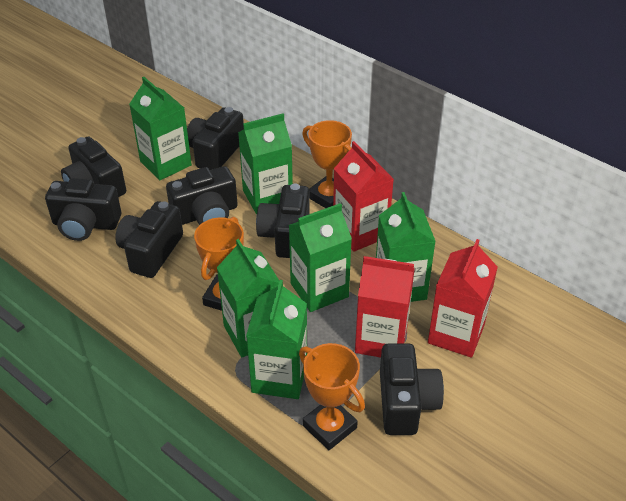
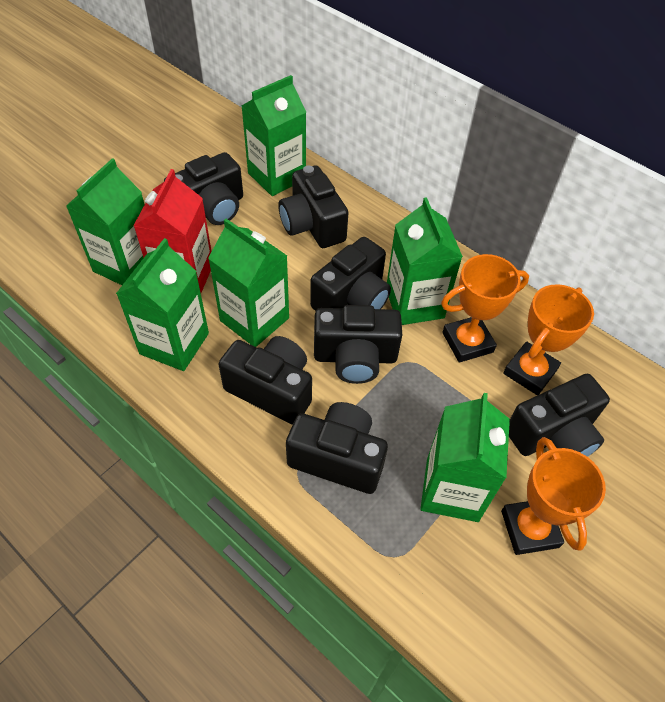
red carton: 3 -> 1

